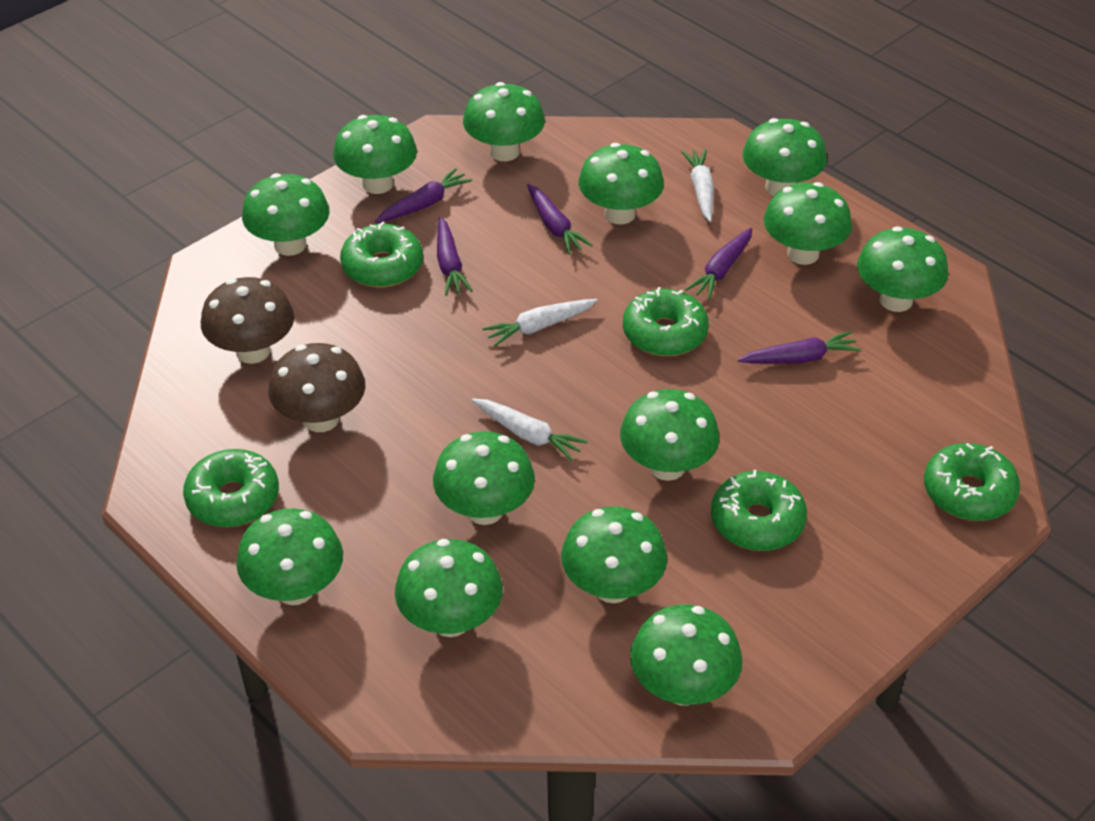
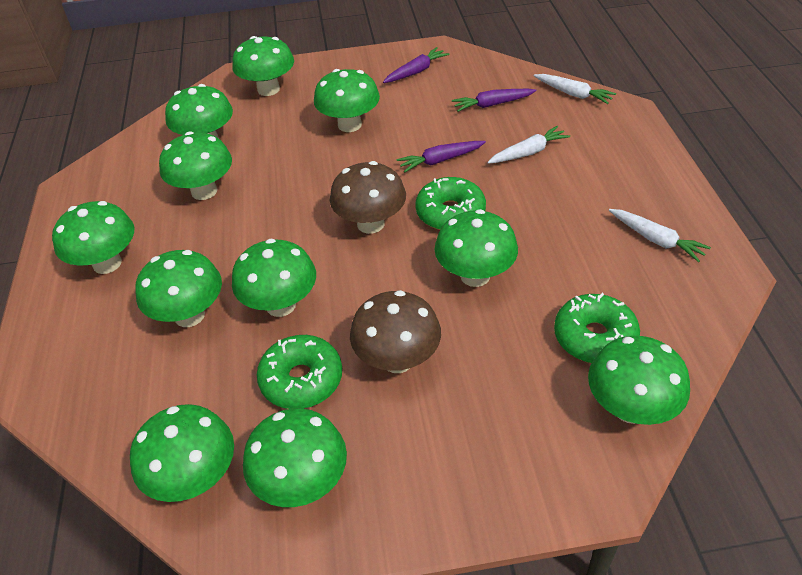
green donut: 5 -> 3
green mushroom: 13 -> 11
purple carrot: 5 -> 3

